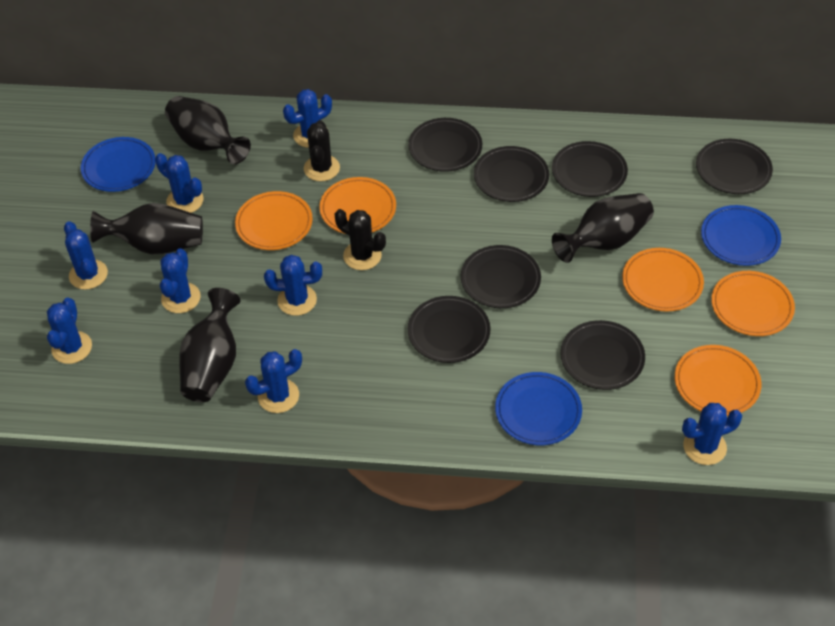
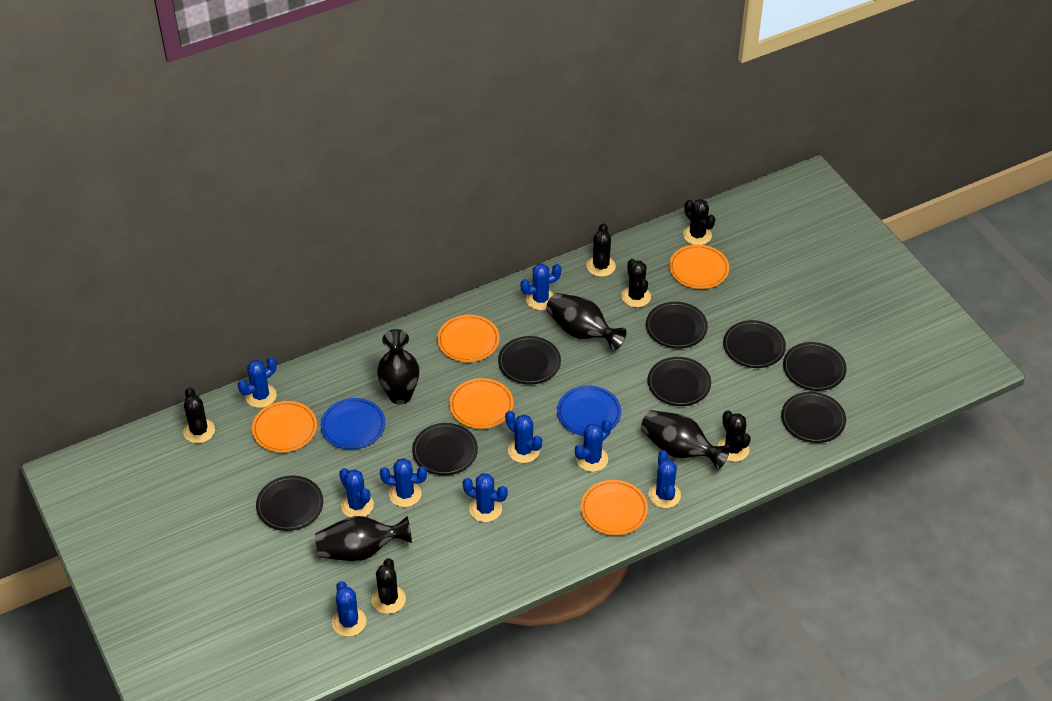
black cactus: 2 -> 6
black plate: 7 -> 8
blue cactus: 8 -> 9
blue plate: 3 -> 2

